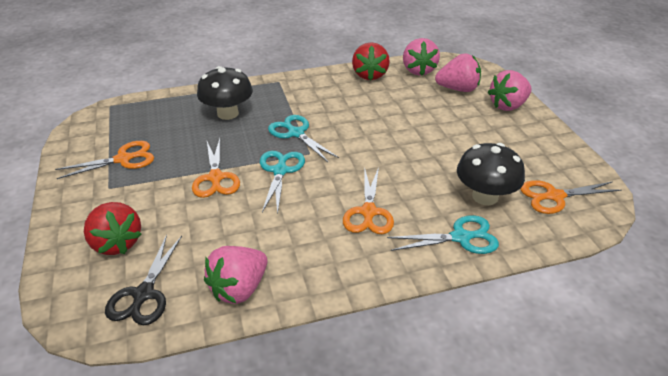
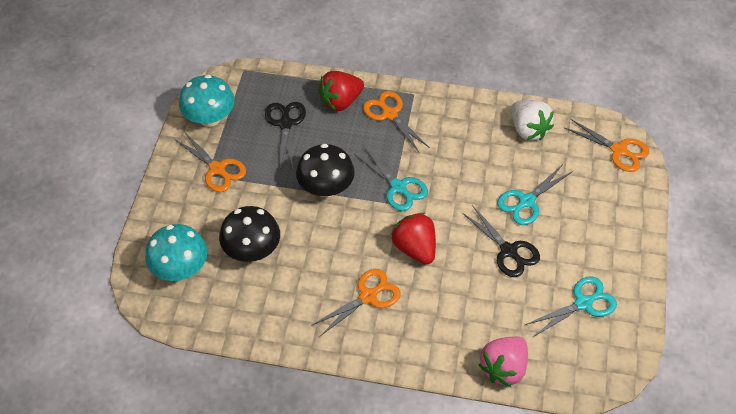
black scissors: 1 -> 2
pink strawberry: 4 -> 1
turquoise mushroom: 0 -> 2
white strawberry: 0 -> 1

